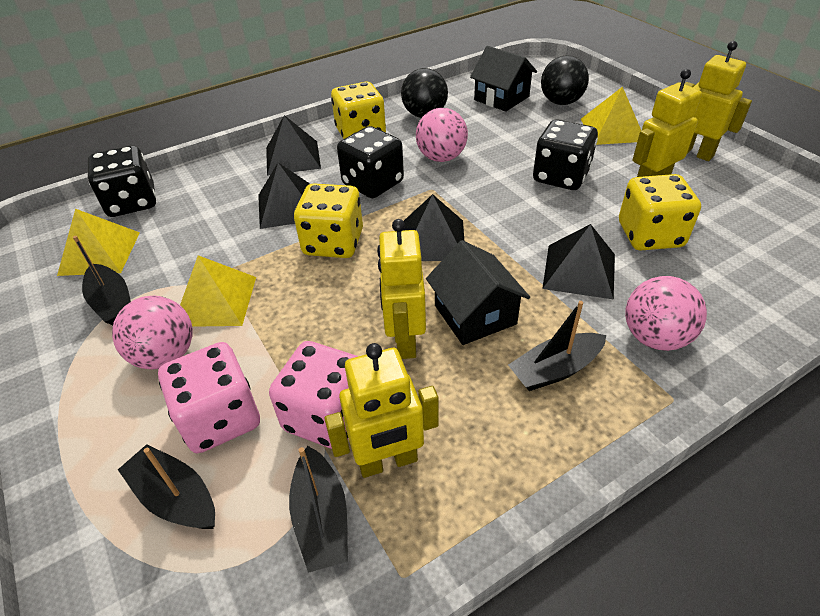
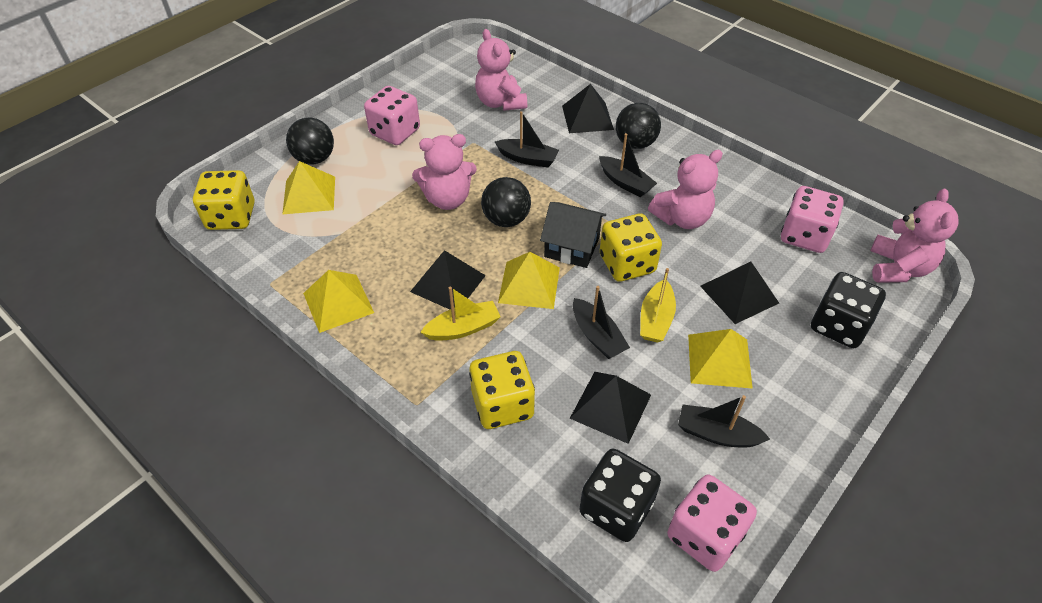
black ball: 2 -> 3
black dice: 3 -> 2
black house: 2 -> 1
pink ball: 3 -> 0
pink dice: 2 -> 3
pink teddy bear: 0 -> 4
yellow boat: 0 -> 2
yellow pyramid: 3 -> 4
yellow robot: 4 -> 0

